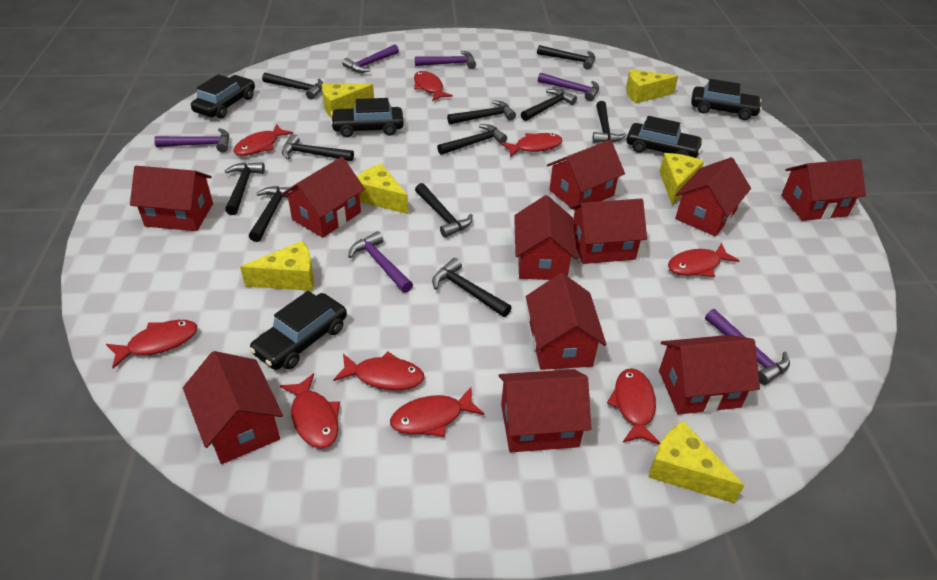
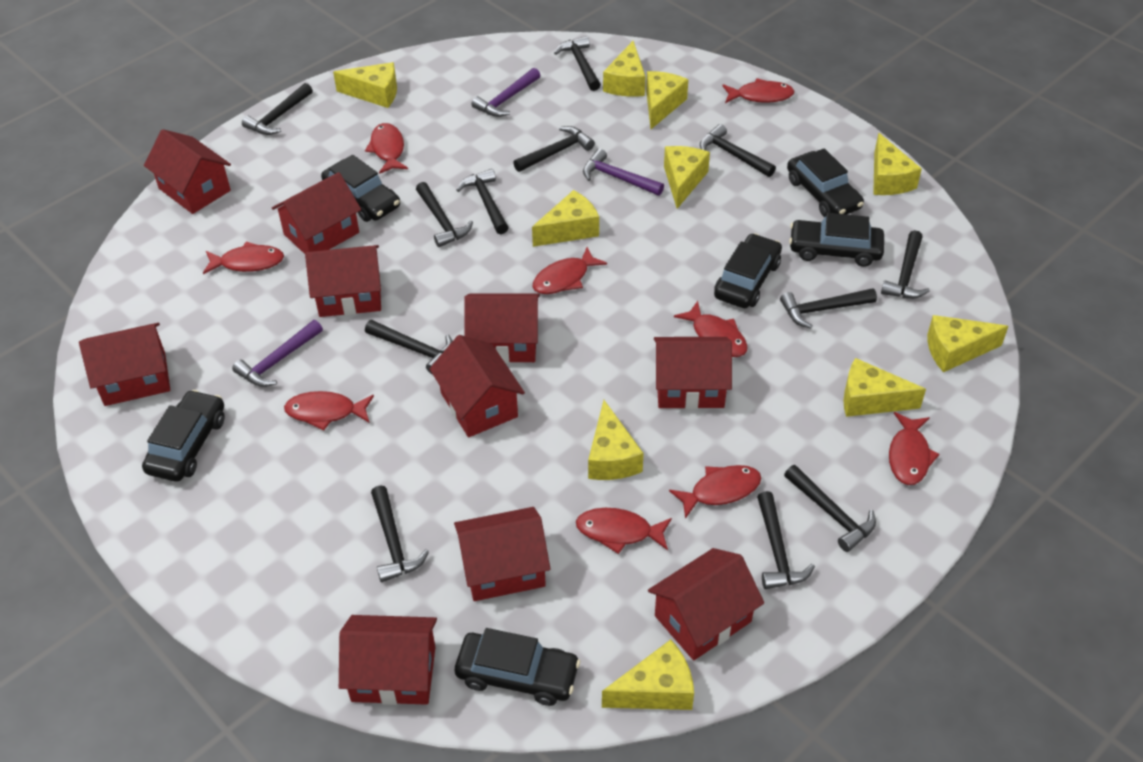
black car: 5 -> 6
black hammer: 11 -> 12
purple hammer: 6 -> 3
red house: 11 -> 10
yellow cheese: 6 -> 10

